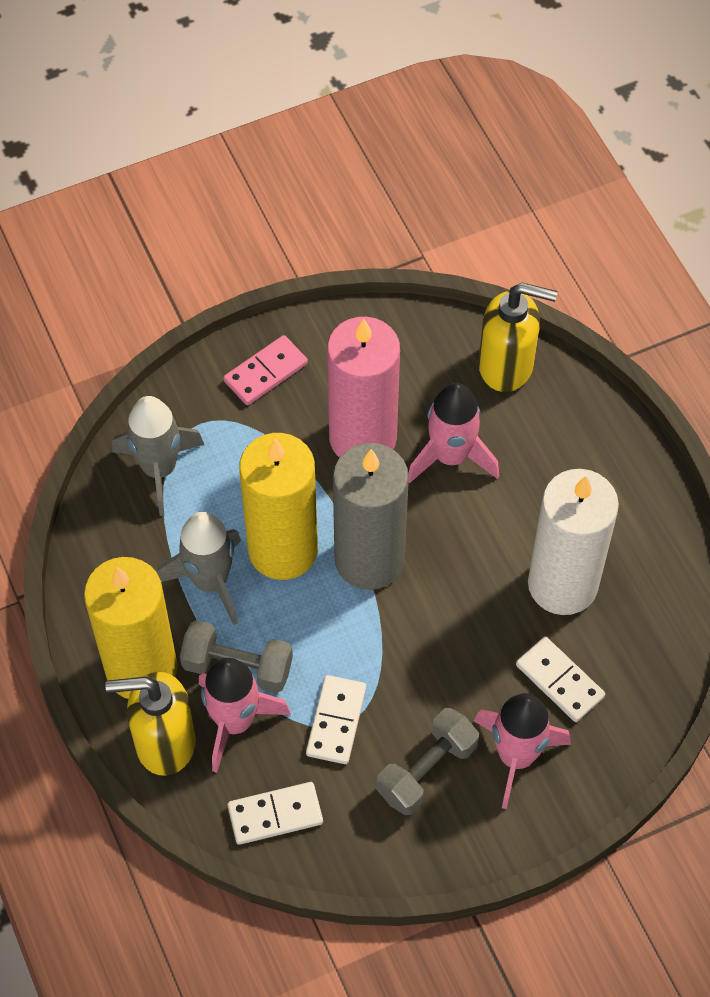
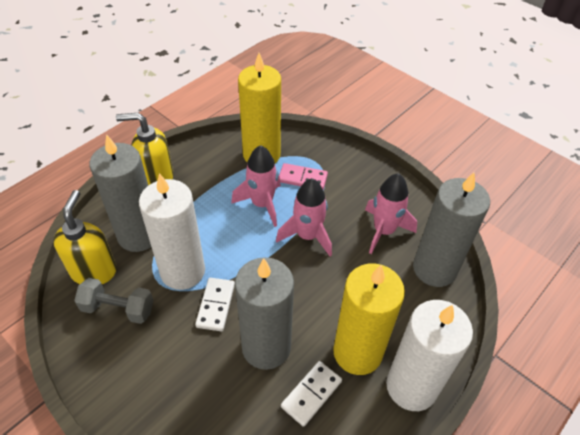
grey candle: 1 -> 3
grey dumbbell: 2 -> 1
grey rocket: 2 -> 0
pink candle: 1 -> 0
white candle: 1 -> 2
white domino: 3 -> 2

